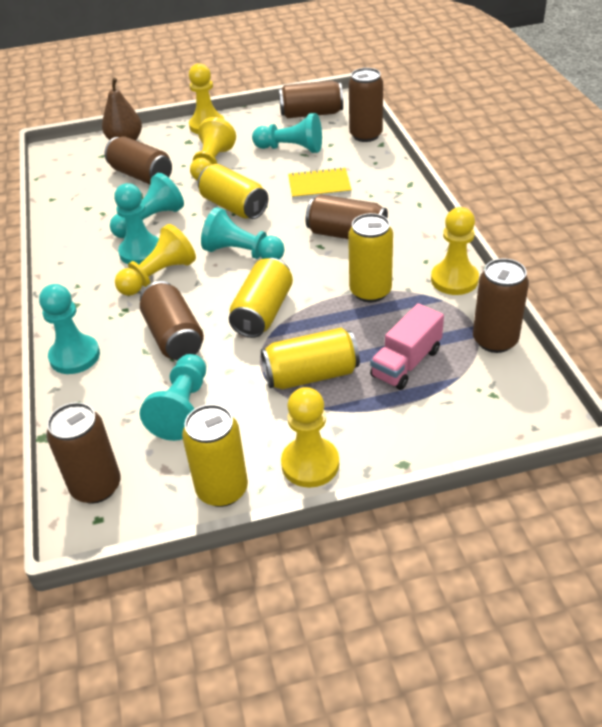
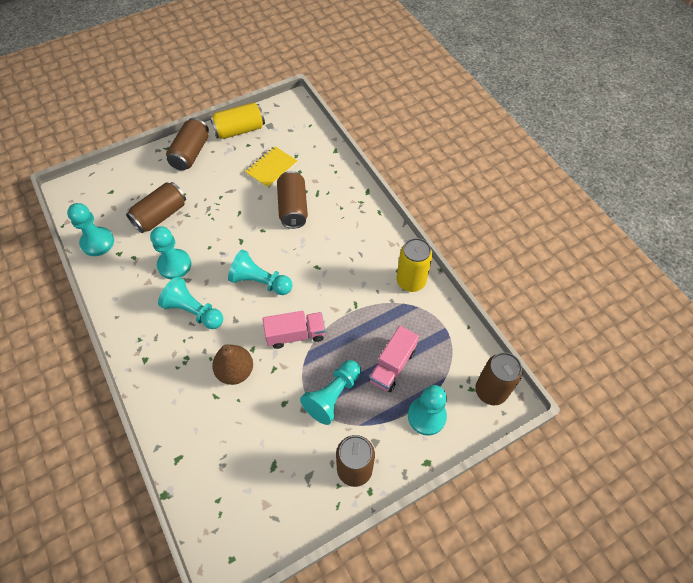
brown can: 7 -> 5
pink truck: 1 -> 2
yellow can: 5 -> 2
yellow pawn: 5 -> 0

